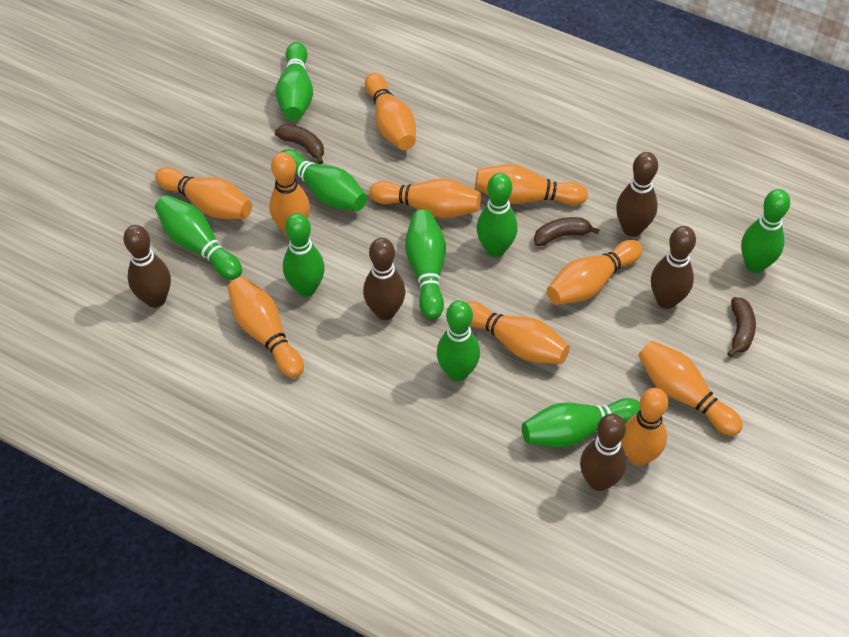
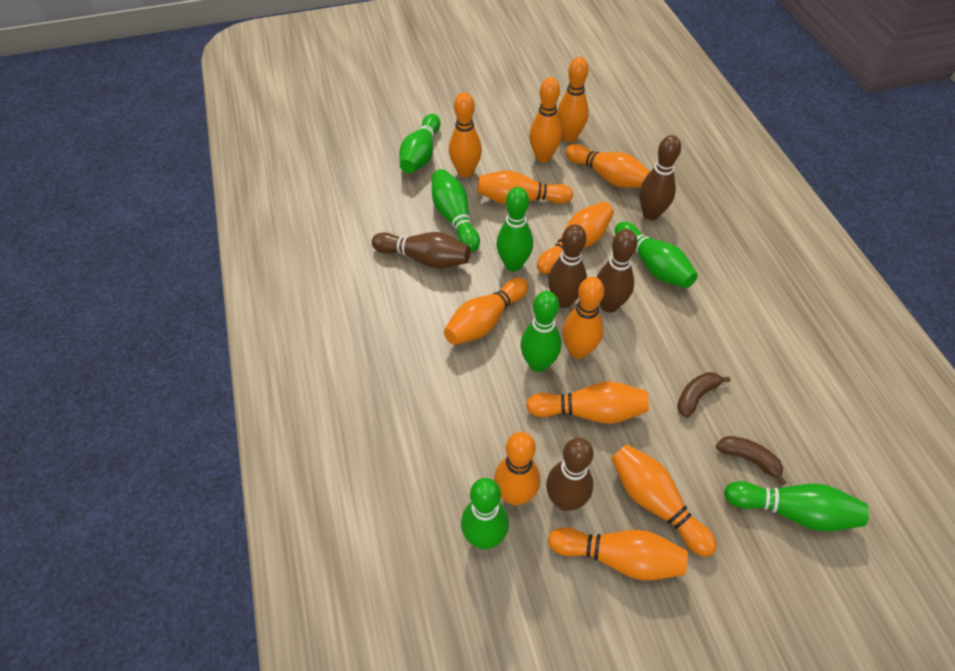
brown banana: 3 -> 2
green bowling pin: 9 -> 7
orange bowling pin: 10 -> 12

